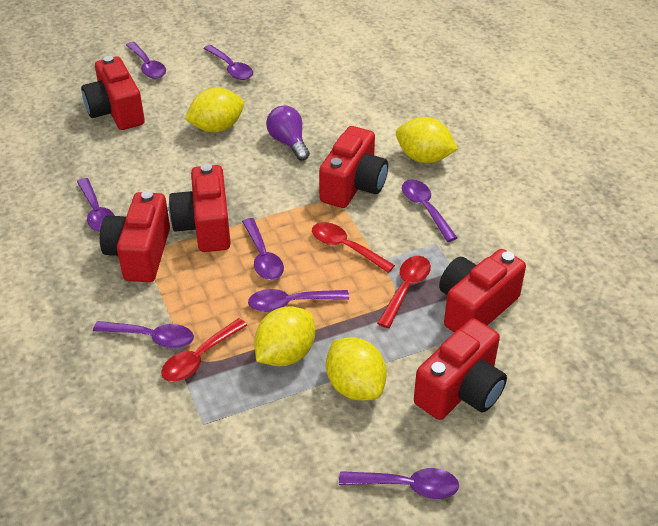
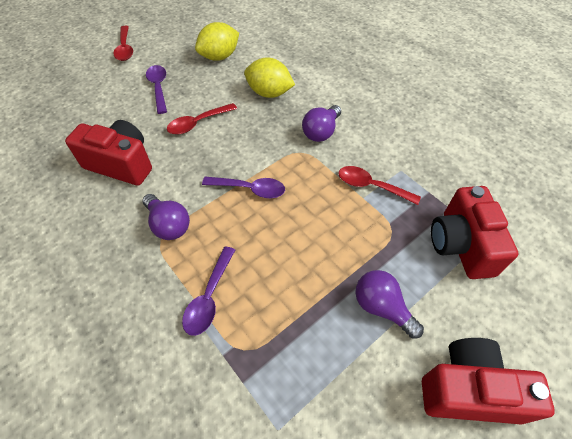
purple light bulb: 1 -> 3
purple spoon: 8 -> 3
red camera: 6 -> 3
yellow lemon: 4 -> 2

